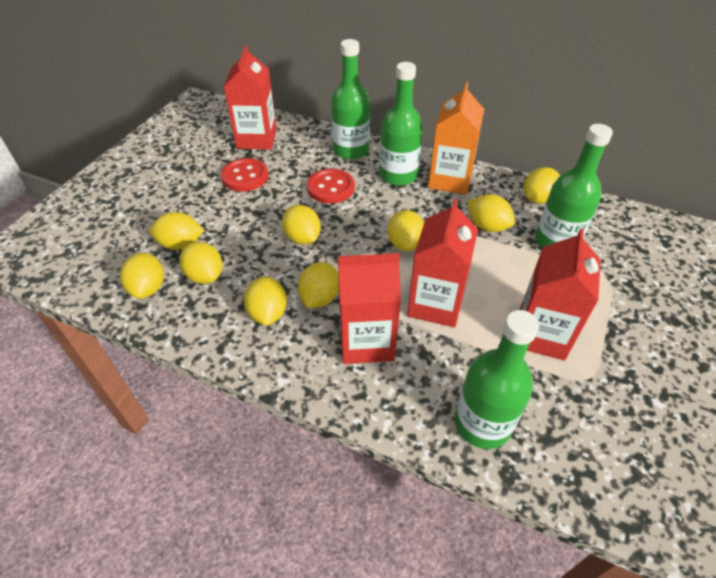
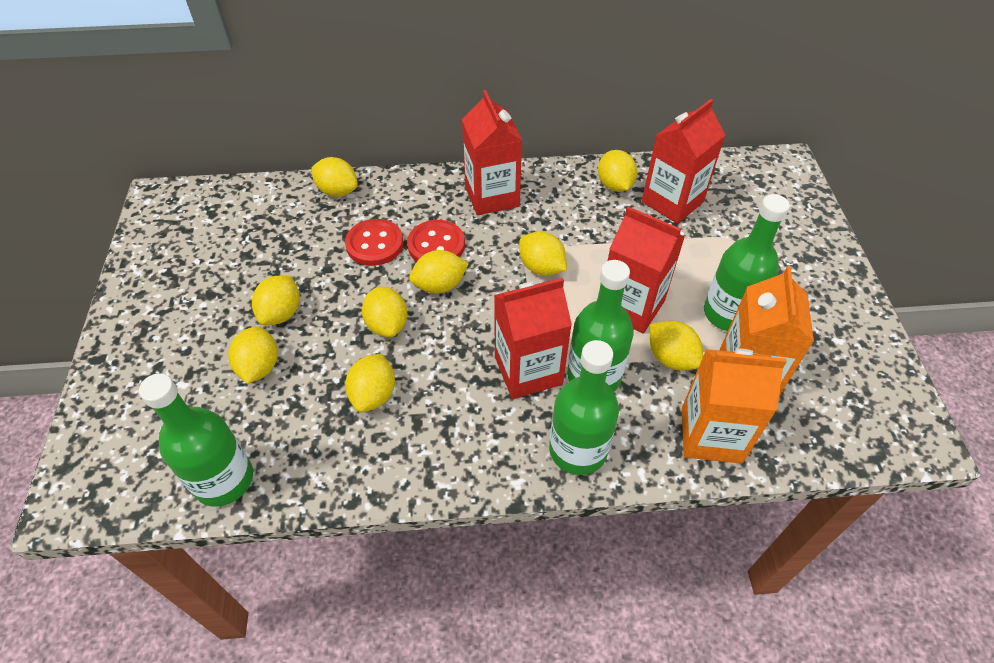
orange carton: 1 -> 2

